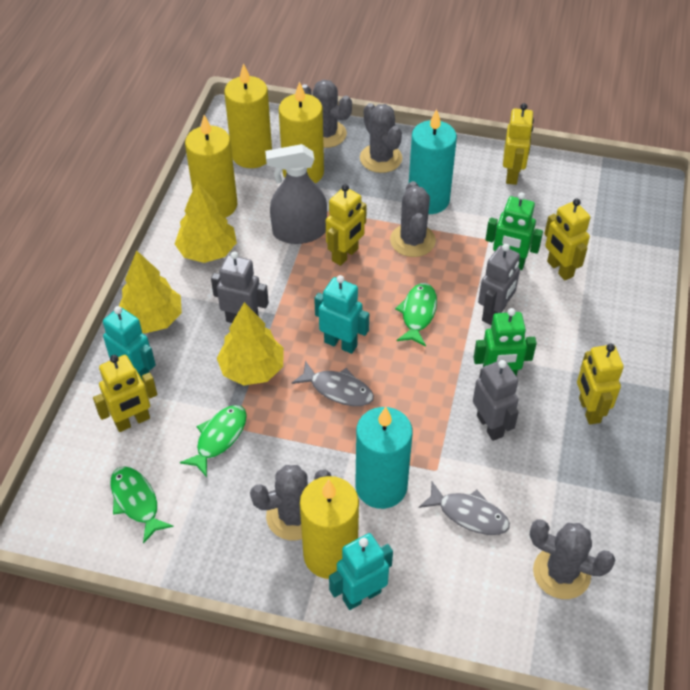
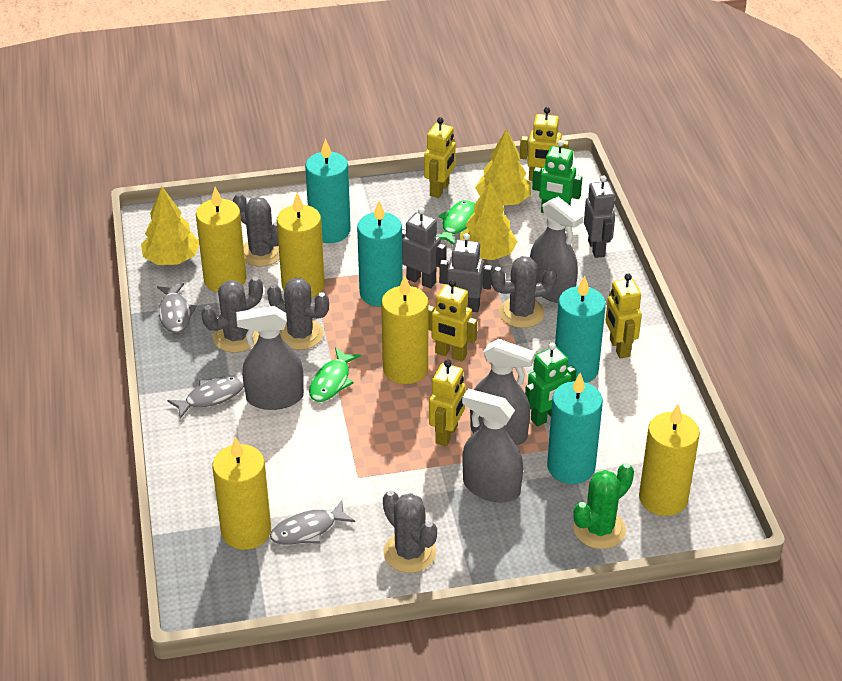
green cactus: 0 -> 1
green fish: 3 -> 2
grey fish: 2 -> 3
grey spray bottle: 1 -> 4
turquoise candle: 2 -> 4
turquoise robot: 3 -> 0
yellow candle: 4 -> 5

